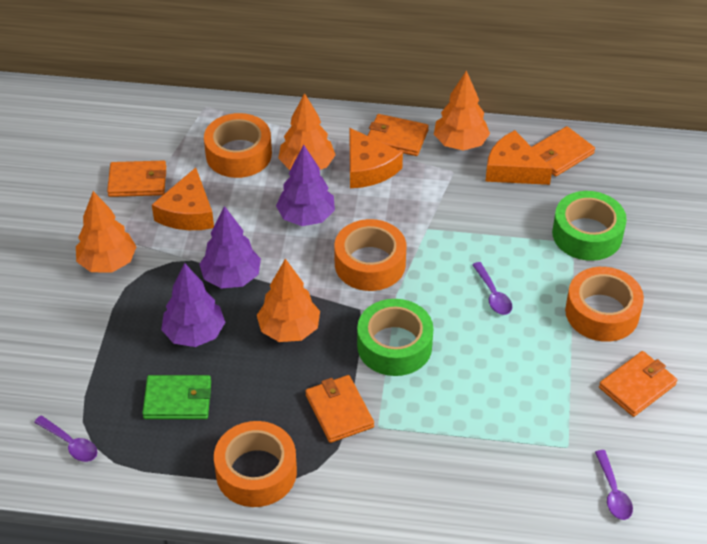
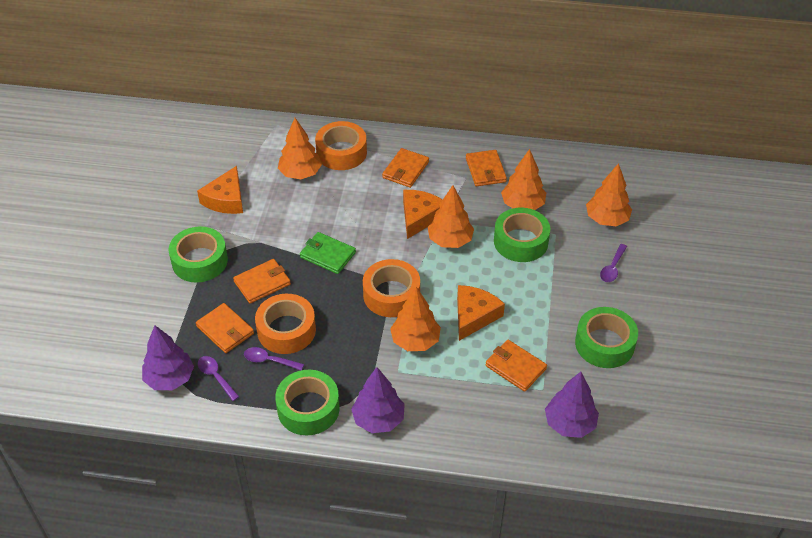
green tape: 2 -> 4
orange tape: 4 -> 3
orange tree: 4 -> 5

